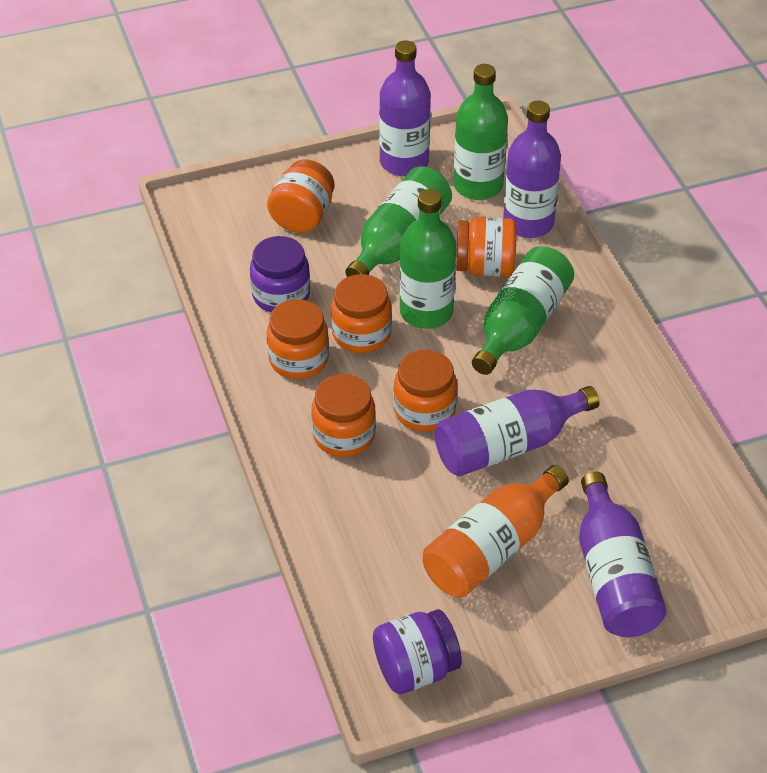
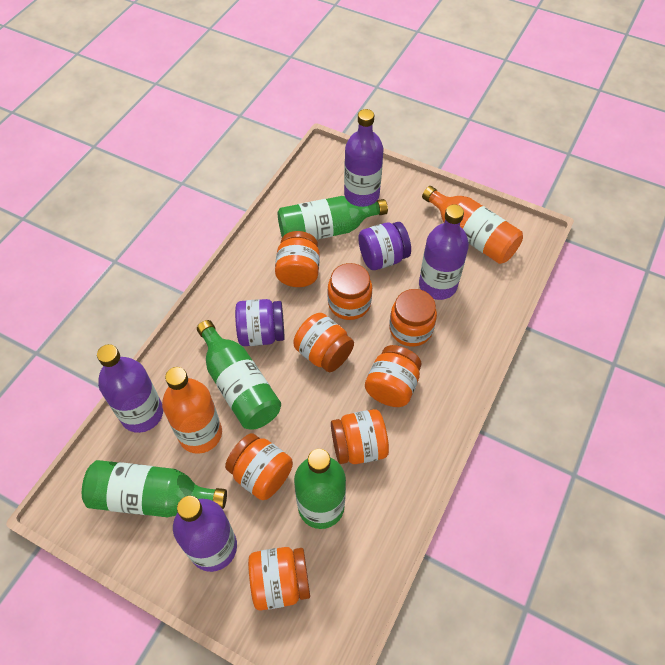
orange bottle: 1 -> 2
orange jar: 6 -> 8

